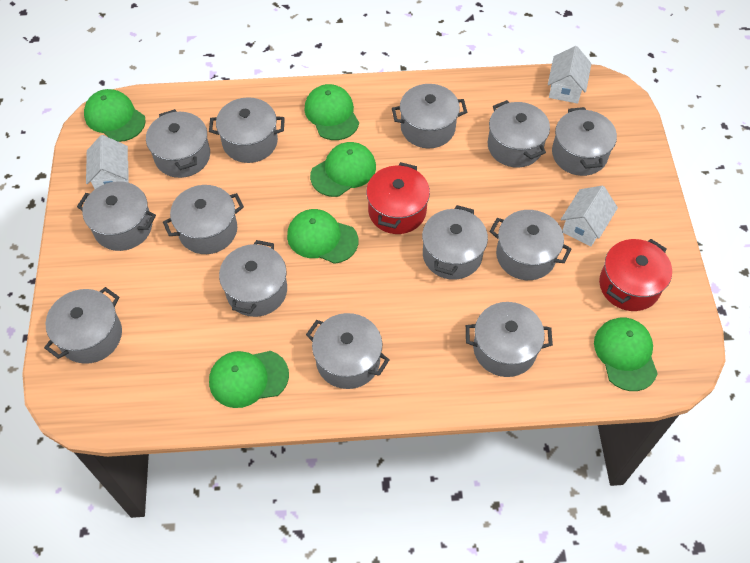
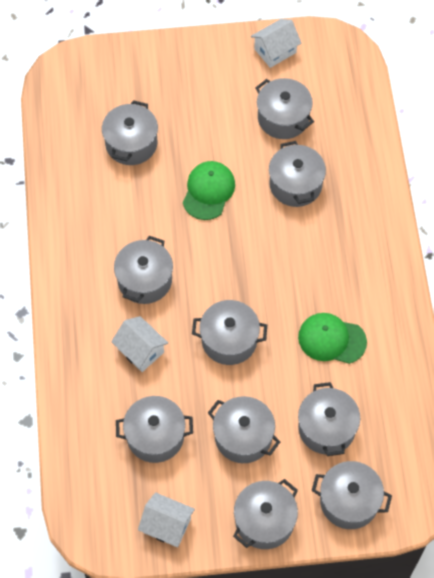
green cap: 6 -> 2
grey pot: 13 -> 10
red pot: 2 -> 0

